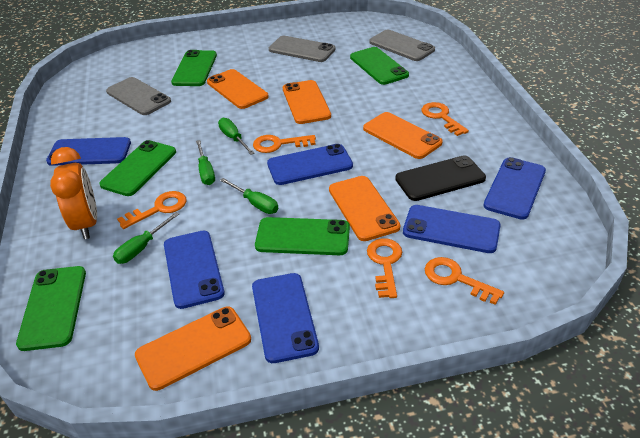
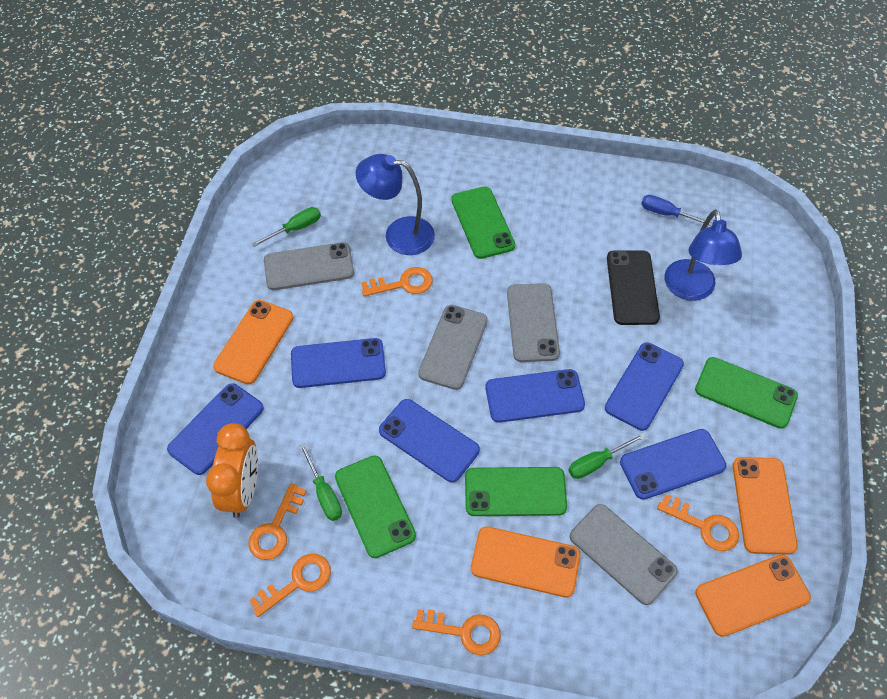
blue lamp: 0 -> 2
blue screwdriver: 0 -> 1
green phone: 5 -> 4
green screwdriver: 4 -> 3
grey phone: 3 -> 4
orange phone: 5 -> 4

